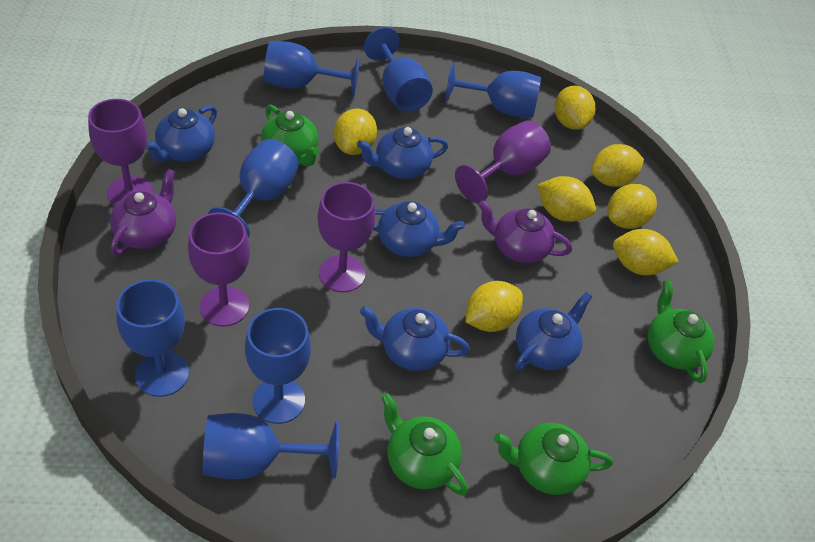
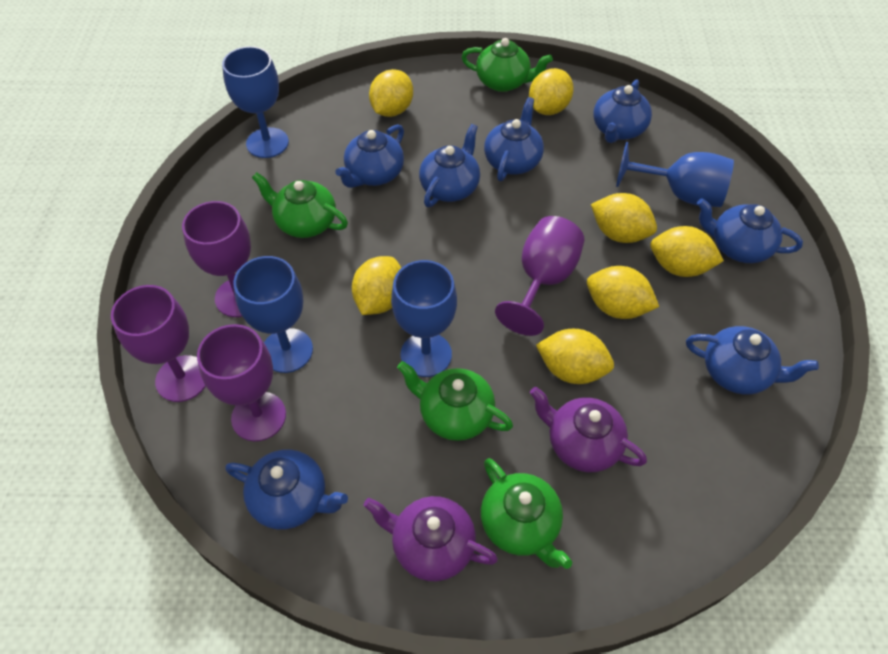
blue goblet: 7 -> 4
blue teapot: 5 -> 7

